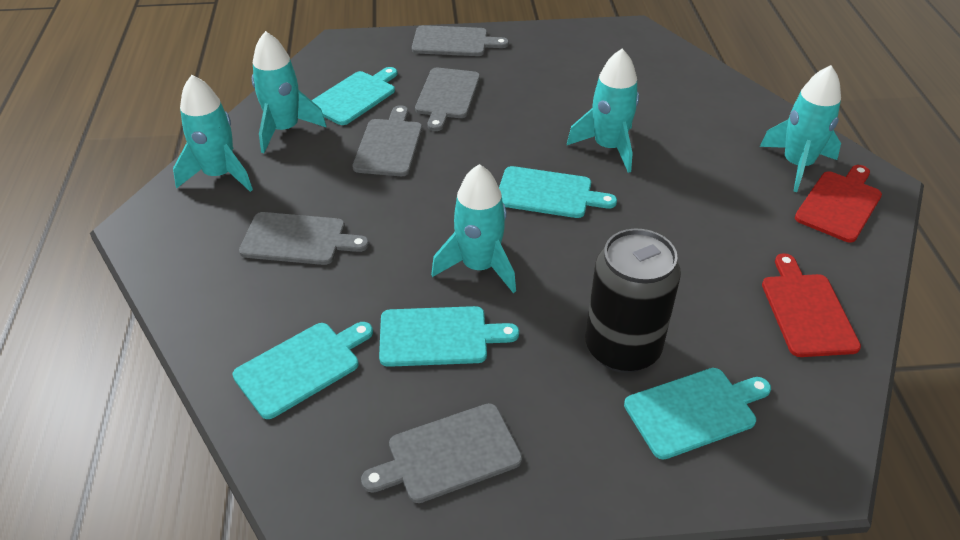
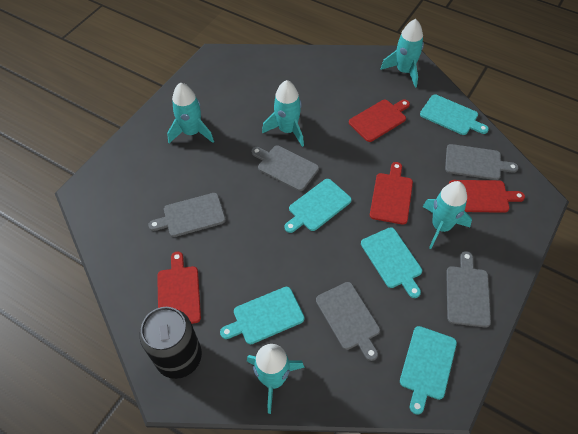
red cutting board: 2 -> 4

